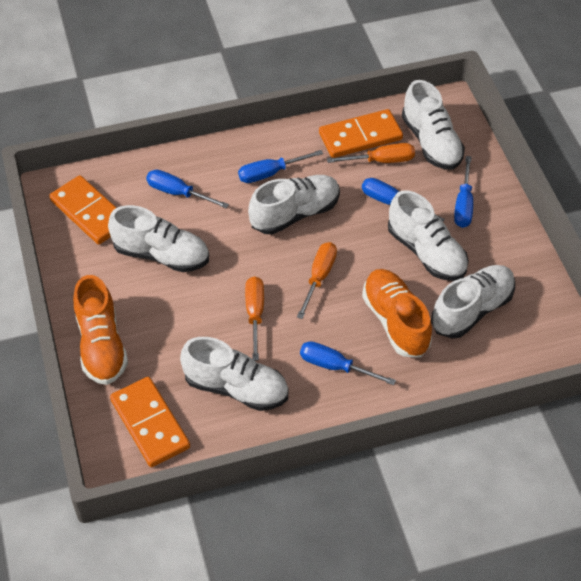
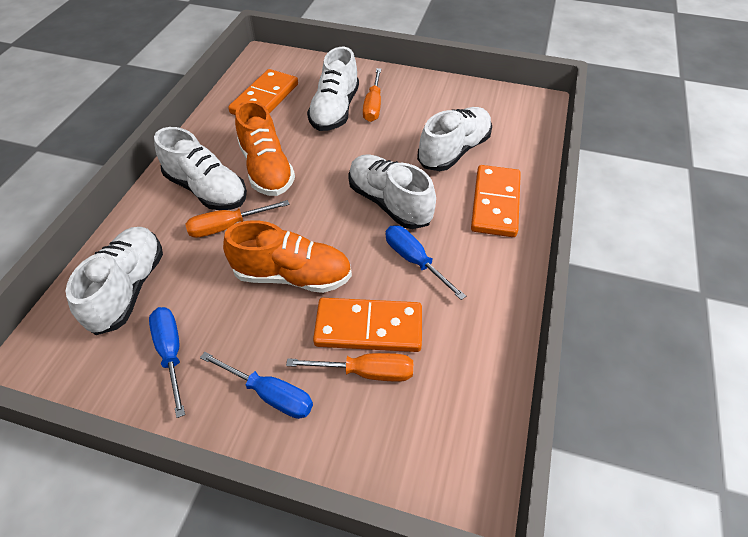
blue screwdriver: 5 -> 3
white shoe: 6 -> 5

